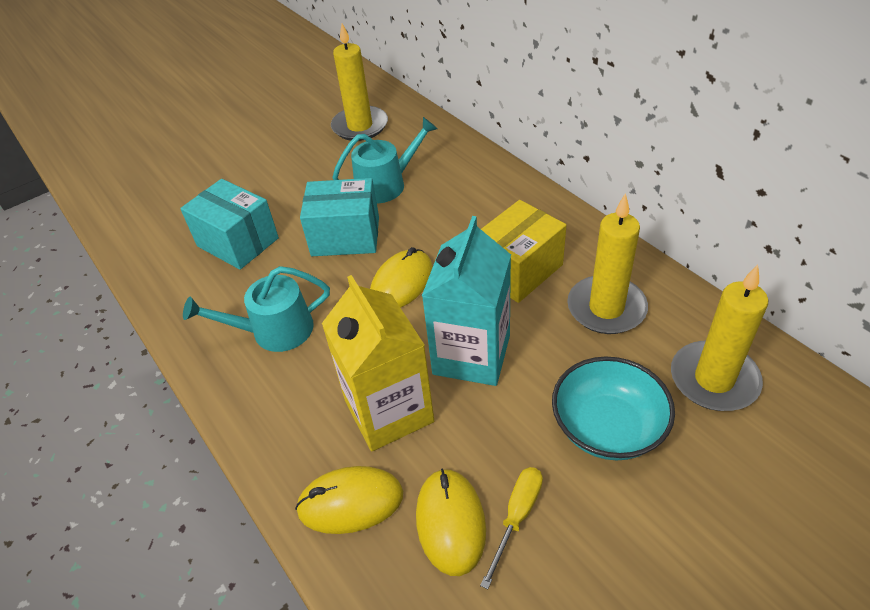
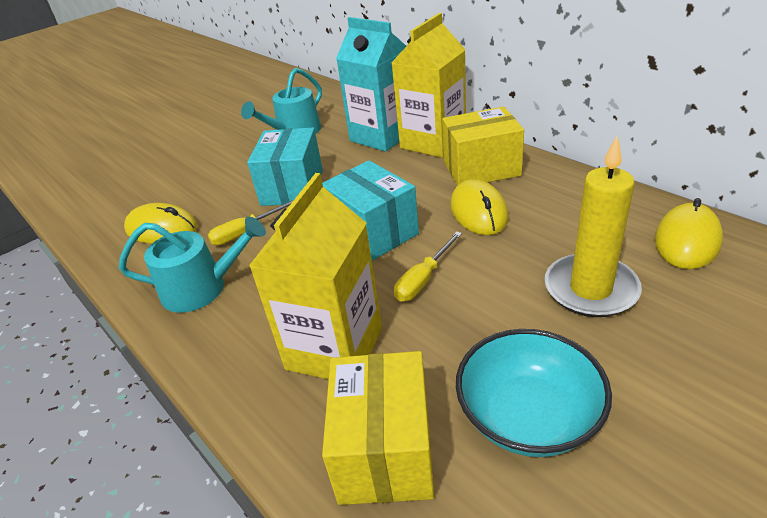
yellow box: 1 -> 2
yellow candle: 3 -> 1
yellow carton: 1 -> 2
yellow screwdriver: 1 -> 2

